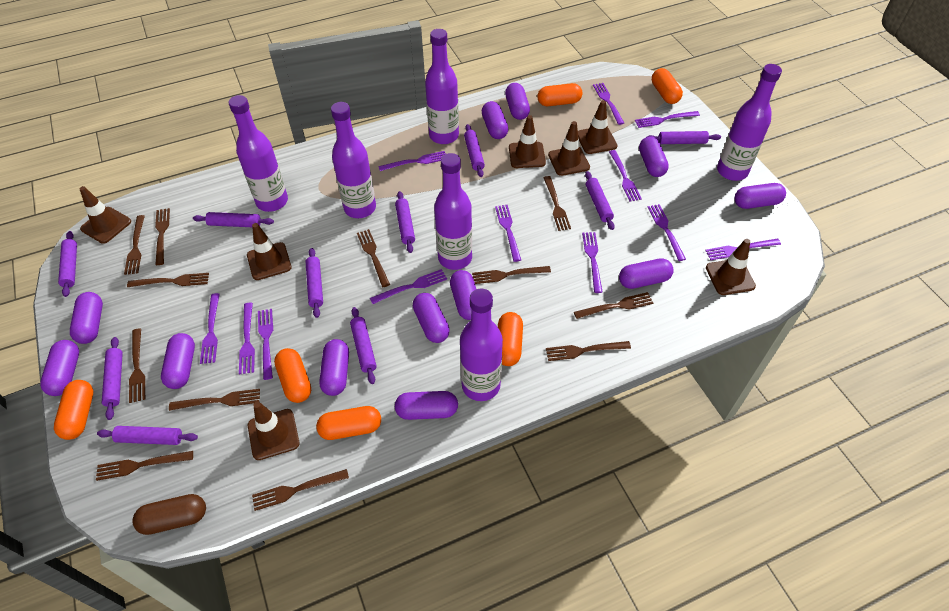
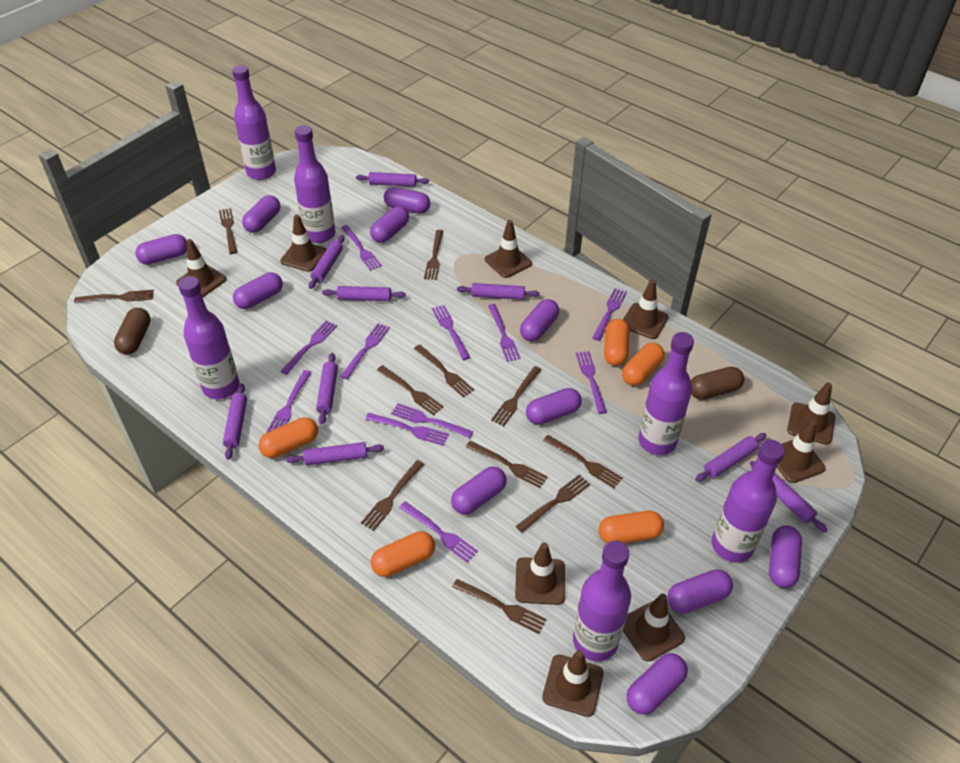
brown capsule: 1 -> 2
brown fork: 12 -> 11
brown traffic cone: 7 -> 9
orange capsule: 6 -> 5
purple capsule: 12 -> 11
purple fork: 12 -> 11
purple rolling pin: 10 -> 9

